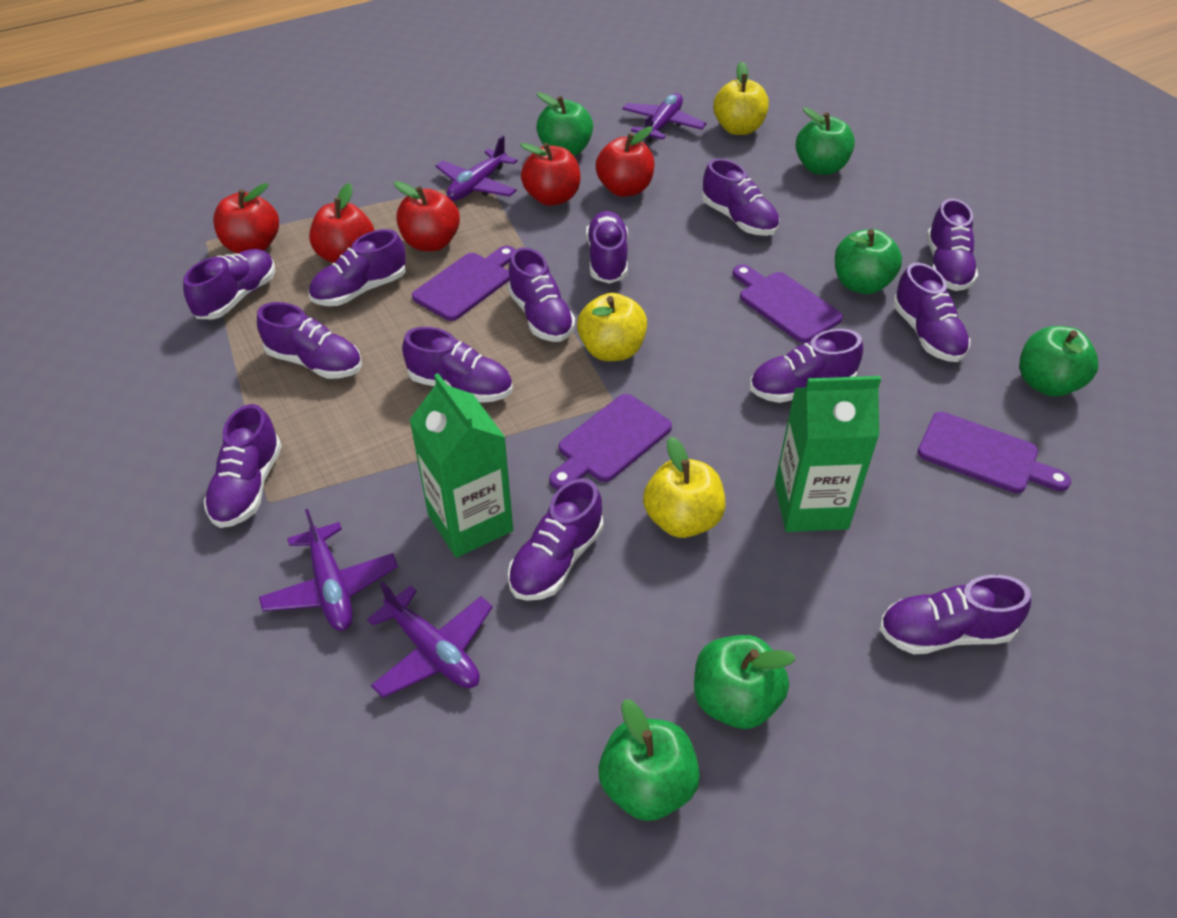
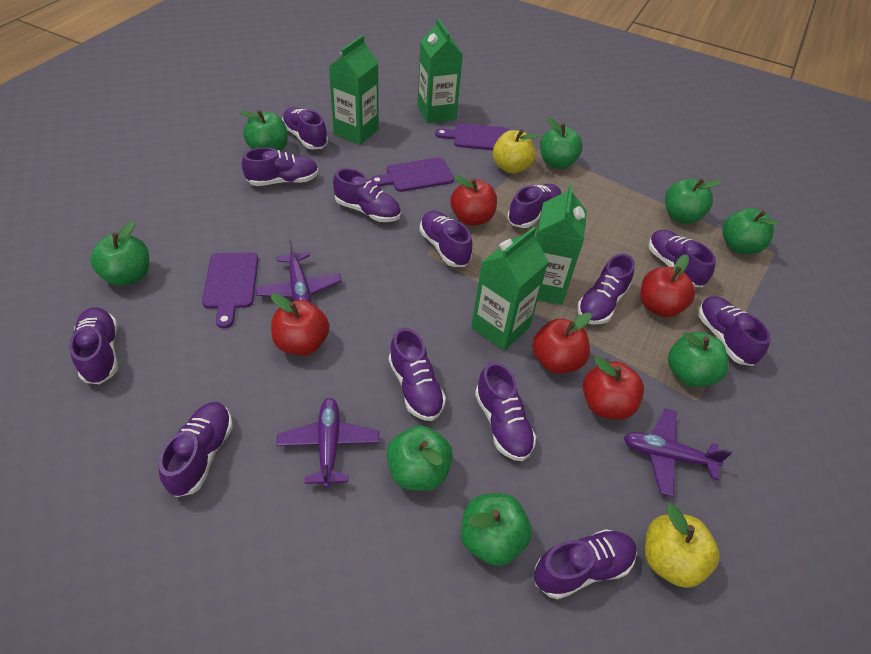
green apple: 6 -> 8
green carton: 2 -> 4
purple cutting board: 4 -> 3
purple plane: 4 -> 3
yellow apple: 3 -> 2

